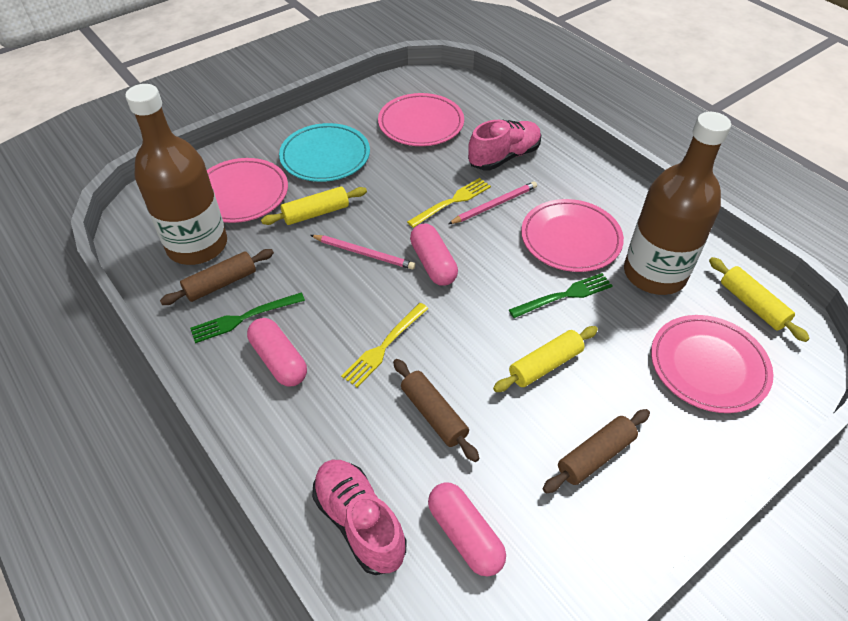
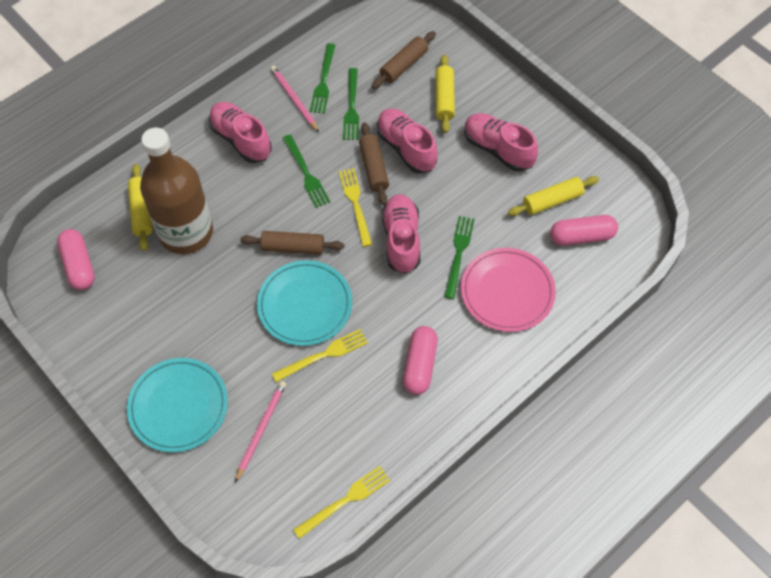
brown bottle: 2 -> 1
green fork: 2 -> 4
pink plate: 4 -> 1
pink shoe: 2 -> 4
turquoise plate: 1 -> 2
yellow fork: 2 -> 3

